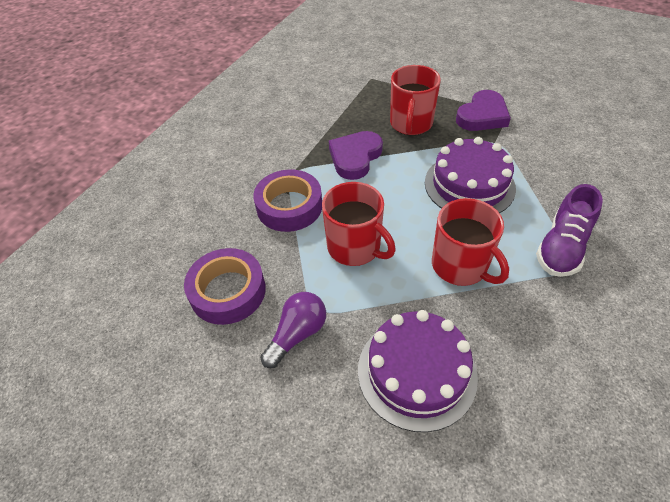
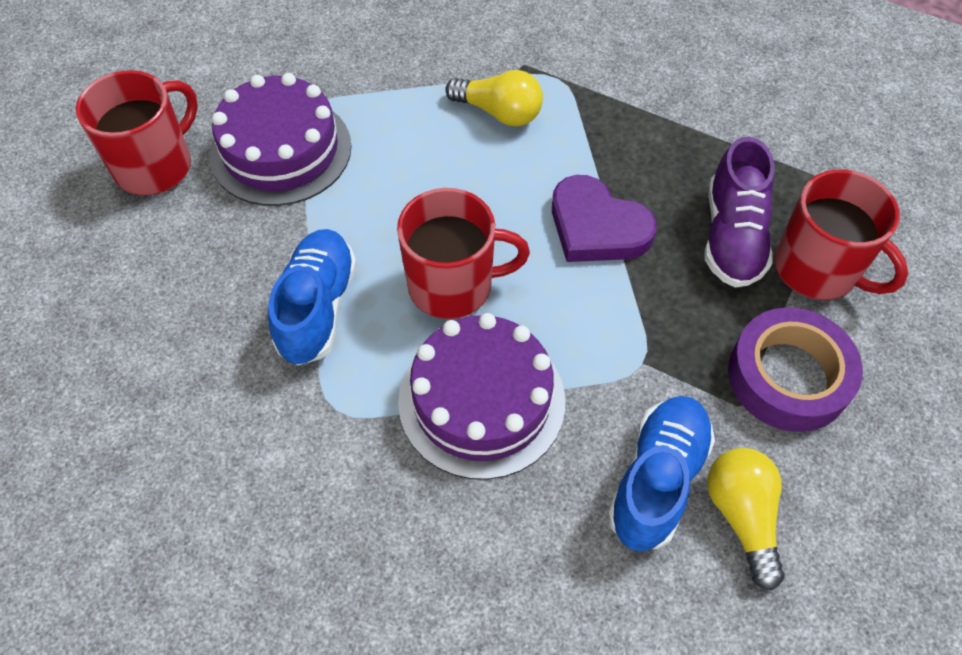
blue shoe: 0 -> 2
purple heart: 2 -> 1
purple light bulb: 1 -> 0
purple tape: 2 -> 1
yellow light bulb: 0 -> 2

